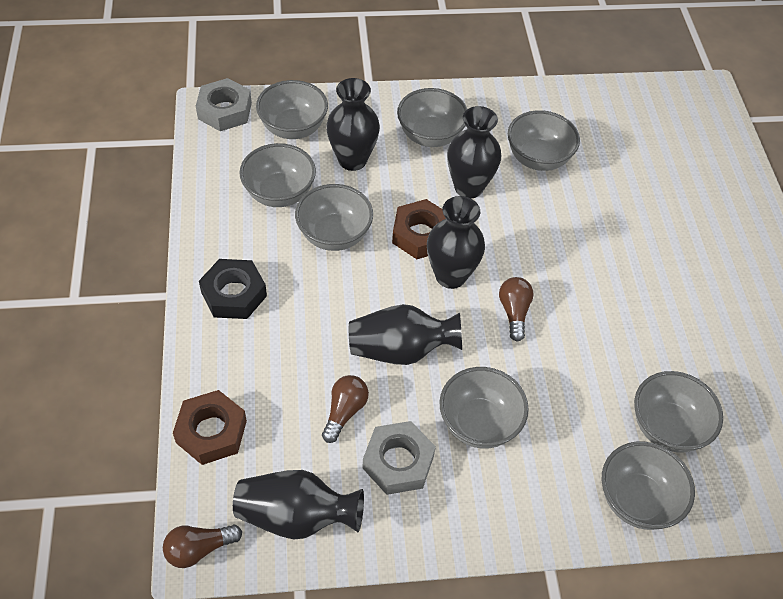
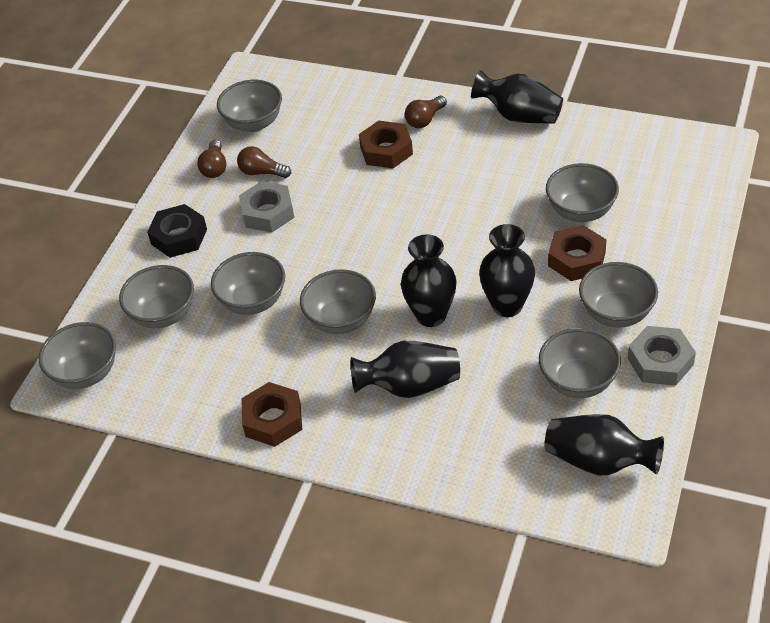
brown nut: 2 -> 3

